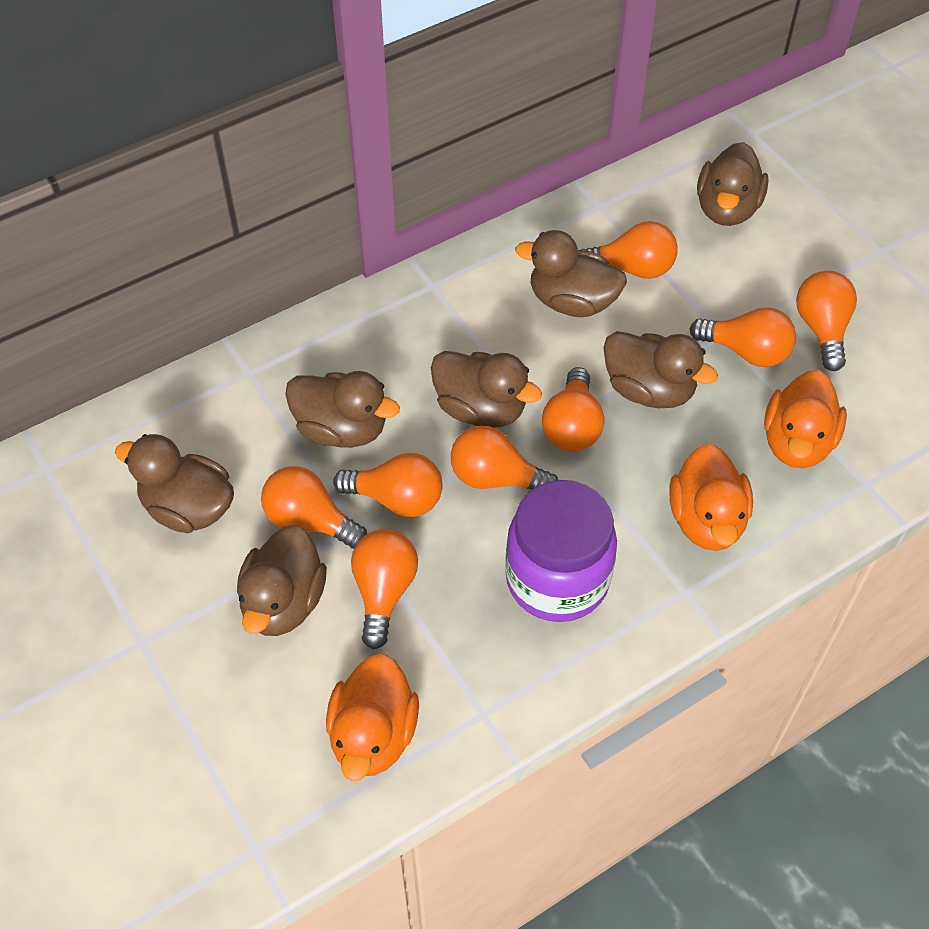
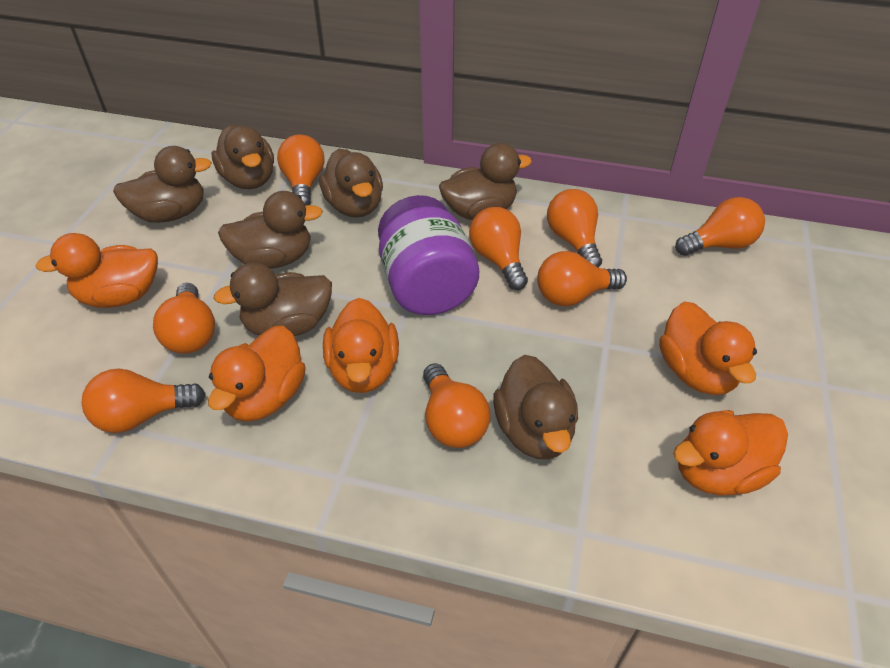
orange duck: 3 -> 5

